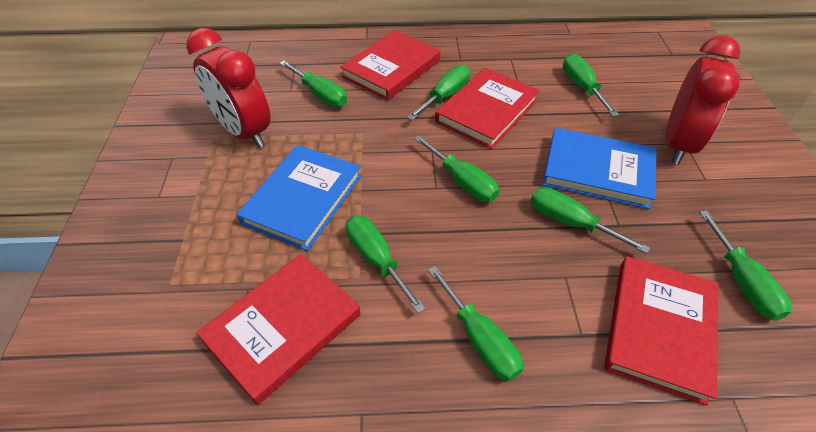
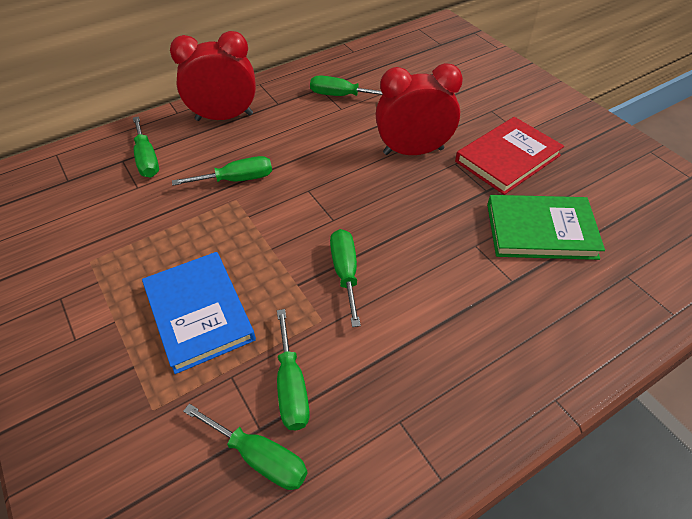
blue book: 2 -> 1
green book: 0 -> 1
green screwdriver: 8 -> 6
red book: 4 -> 1

